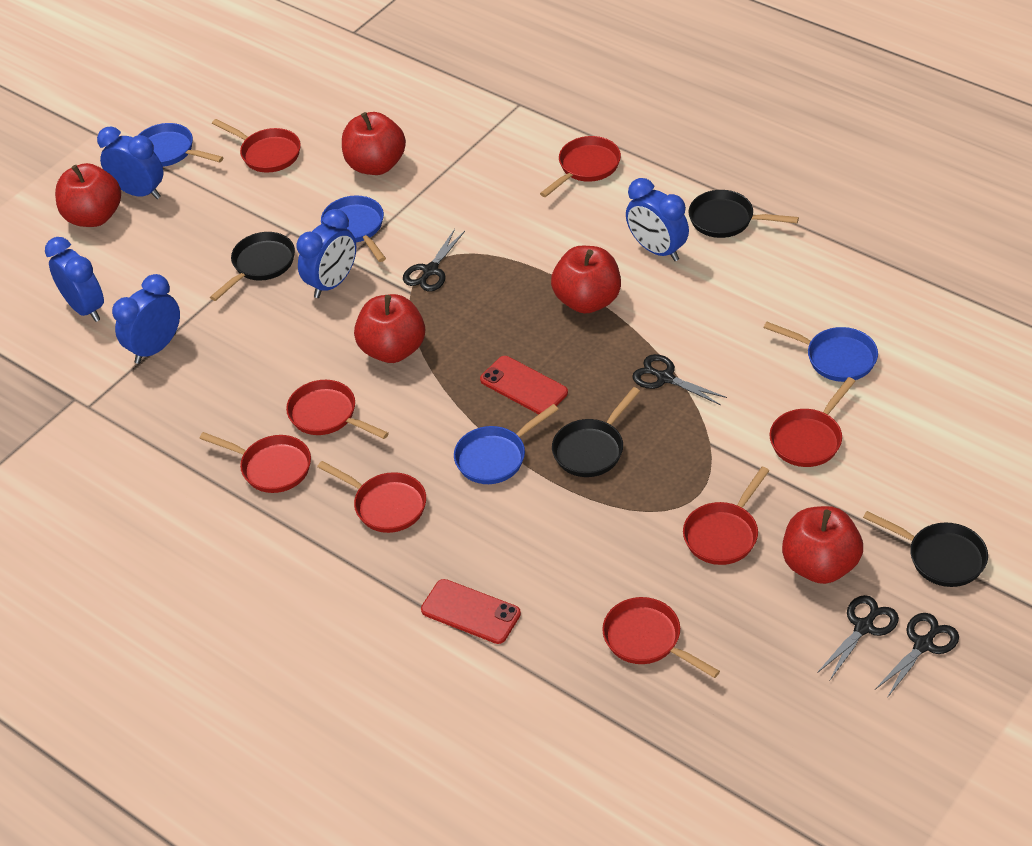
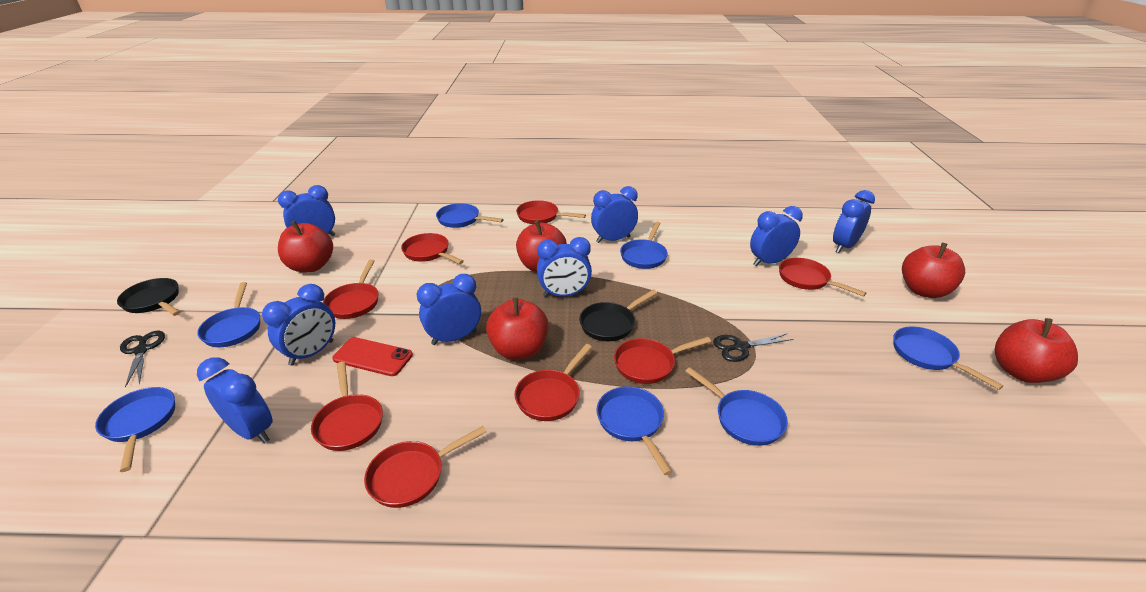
black pan: 4 -> 2
black scissors: 4 -> 2
blue clock: 5 -> 8
blue pan: 4 -> 7
red phone: 2 -> 1

